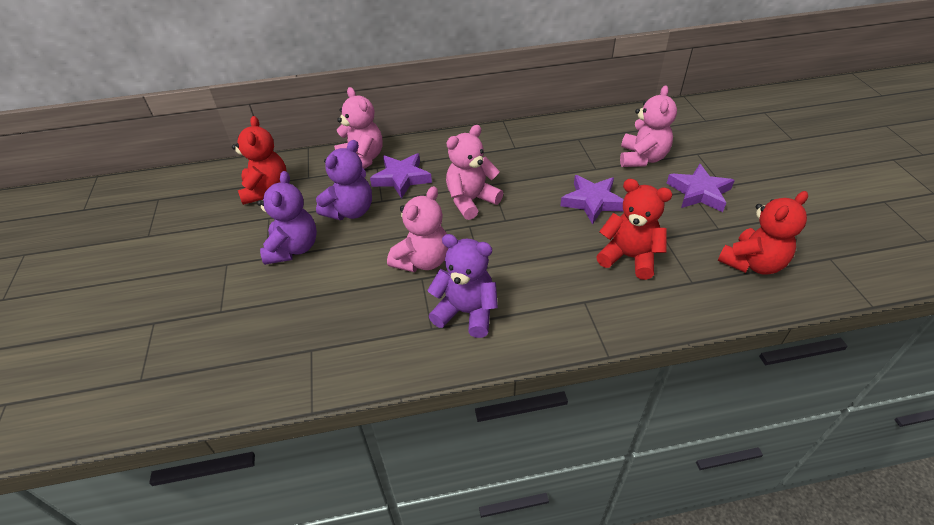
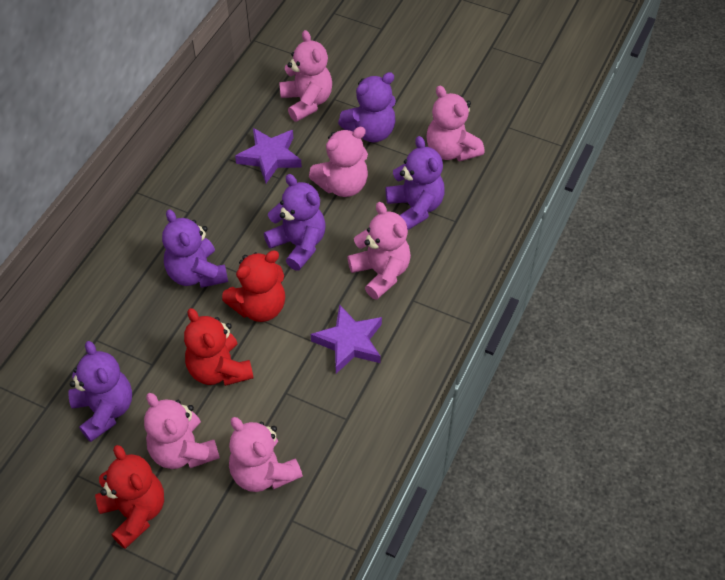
pink teddy bear: 4 -> 6
purple star: 3 -> 2
purple teddy bear: 3 -> 5

